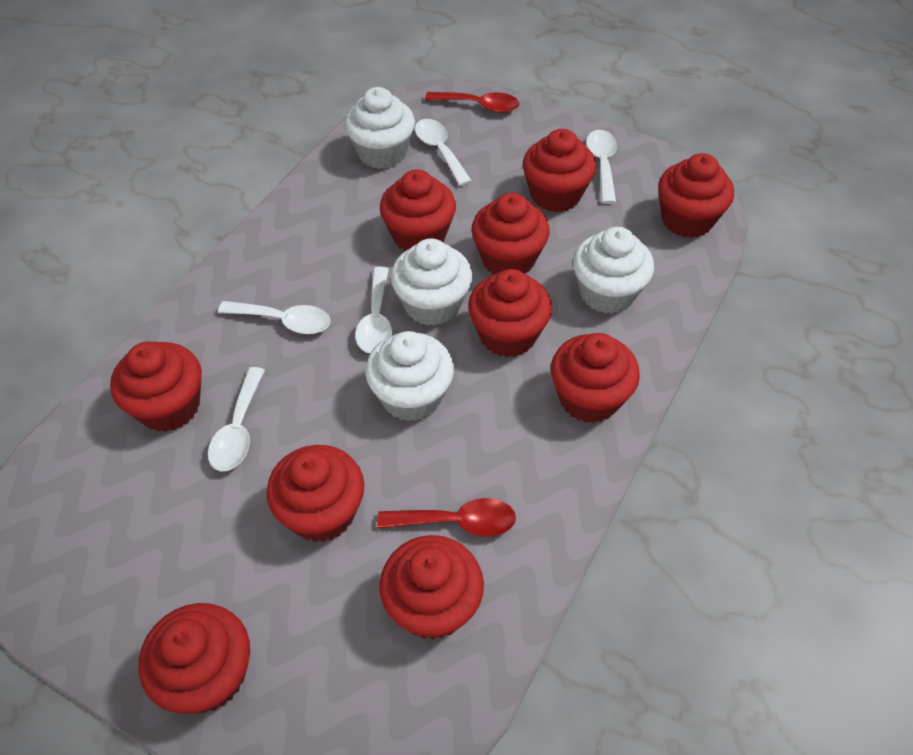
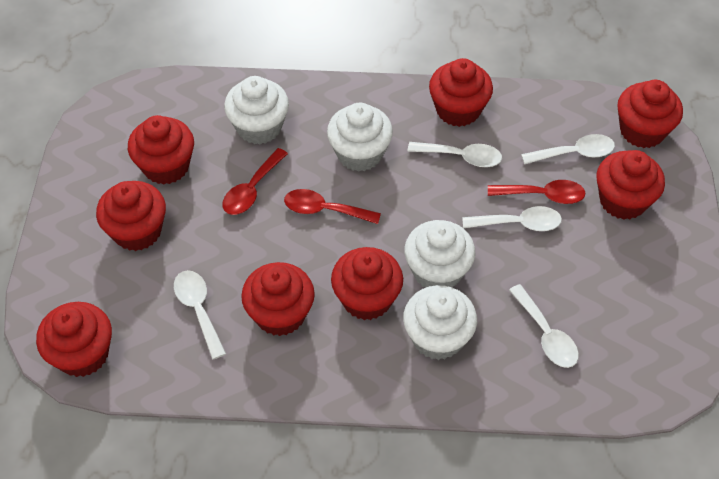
red cupcake: 10 -> 8
red spoon: 2 -> 3

